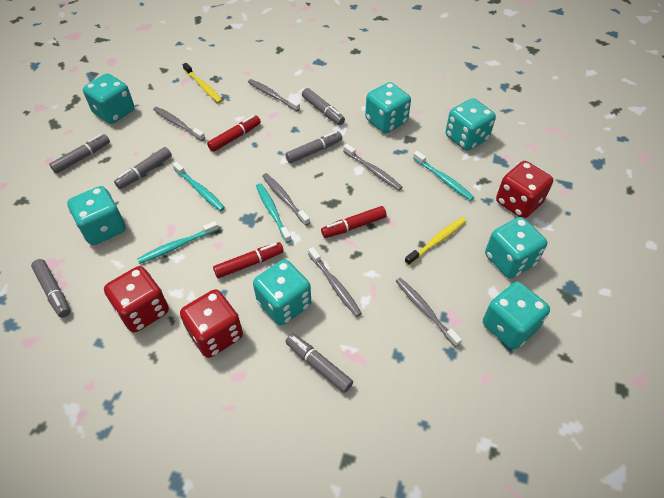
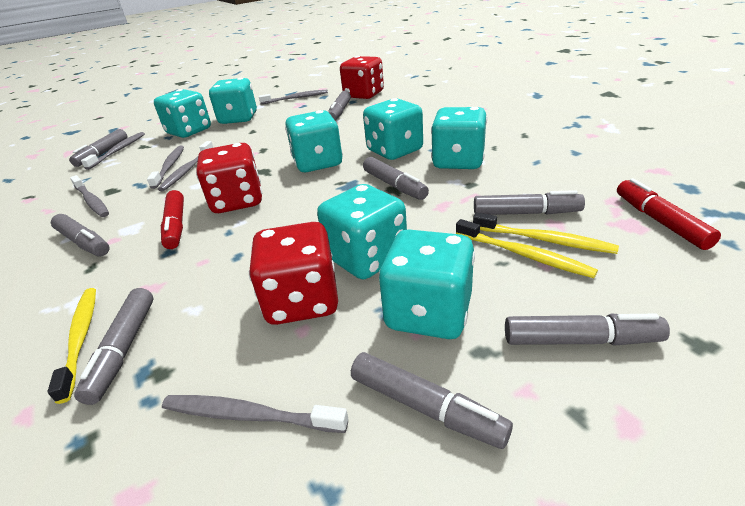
grey marker: 6 -> 8
red marker: 3 -> 2
turquoise toothbrush: 4 -> 0
yellow toothbrush: 2 -> 3

